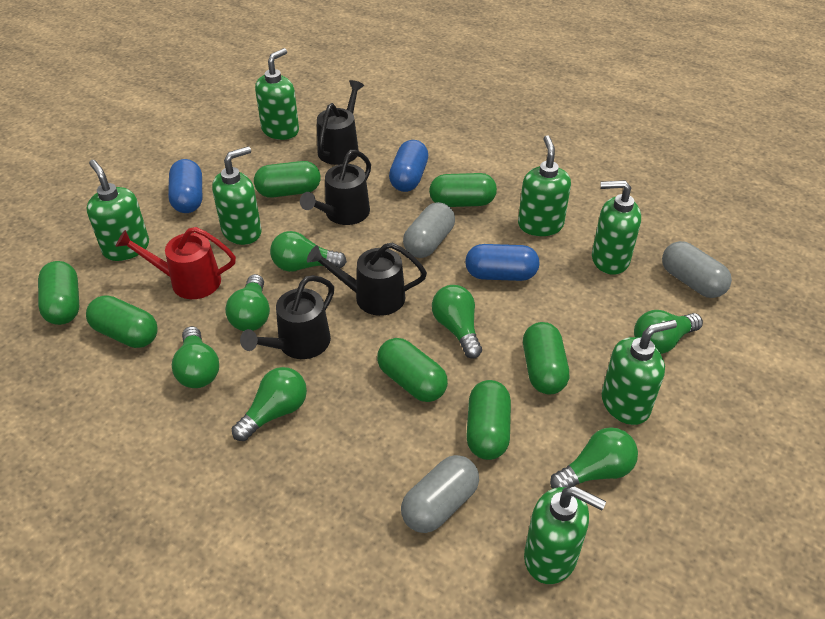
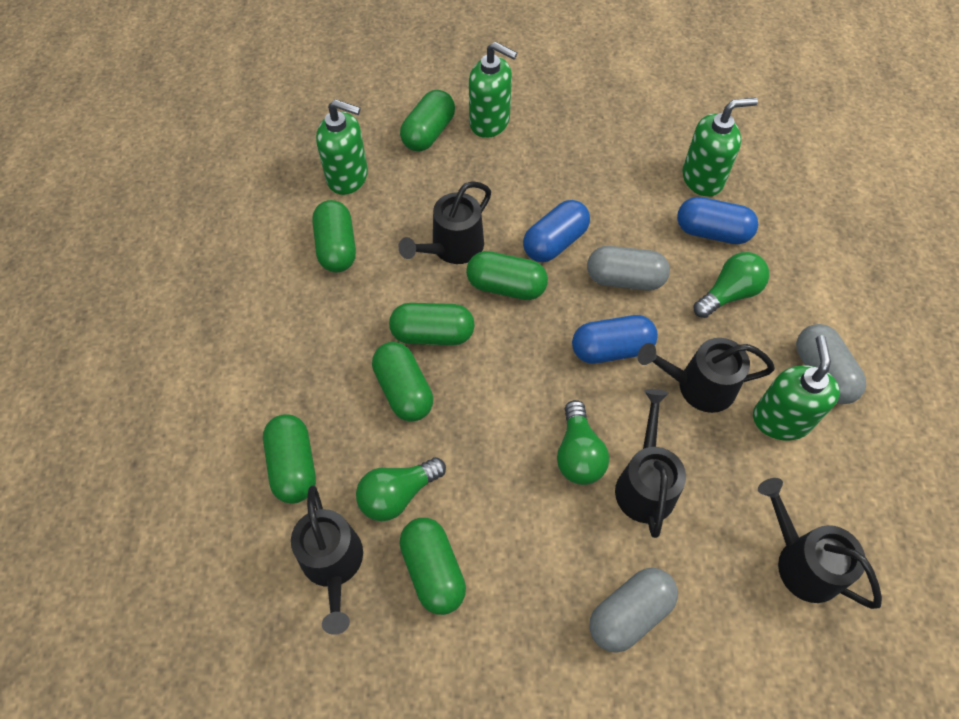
black watering can: 4 -> 5
green light bulb: 7 -> 3
green soap dispenser: 7 -> 4
red watering can: 1 -> 0

